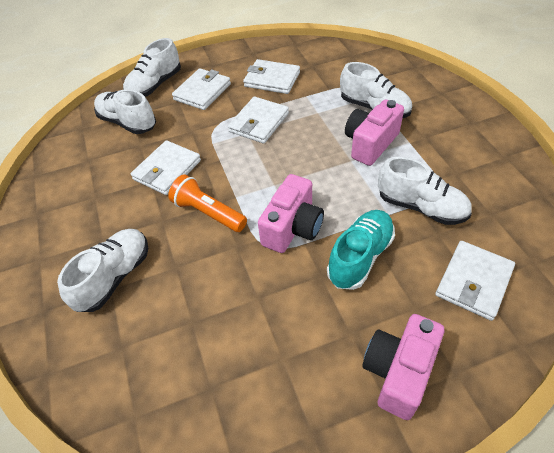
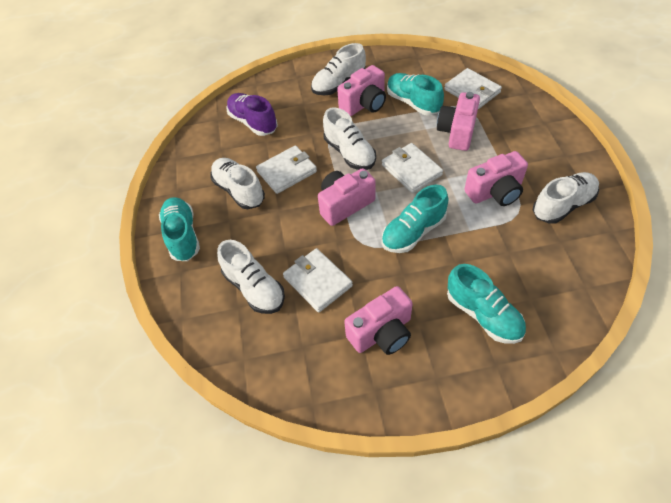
orange flashlight: 1 -> 0
pink camera: 3 -> 5
purple shoe: 0 -> 1
turquoise shoe: 1 -> 4
white wallet: 5 -> 4

